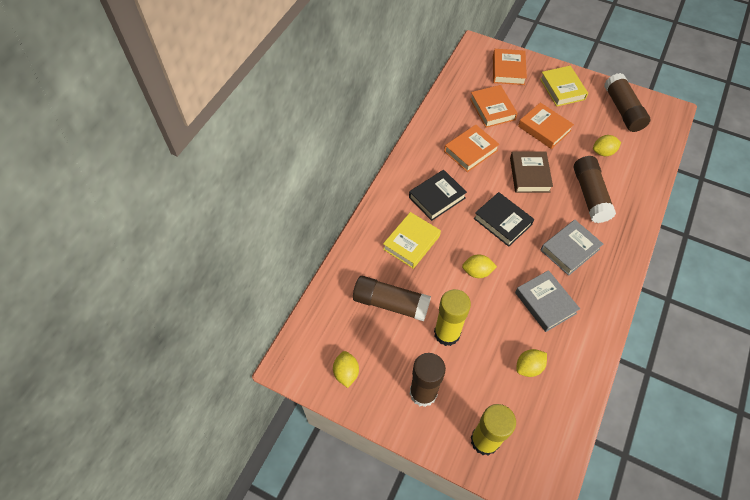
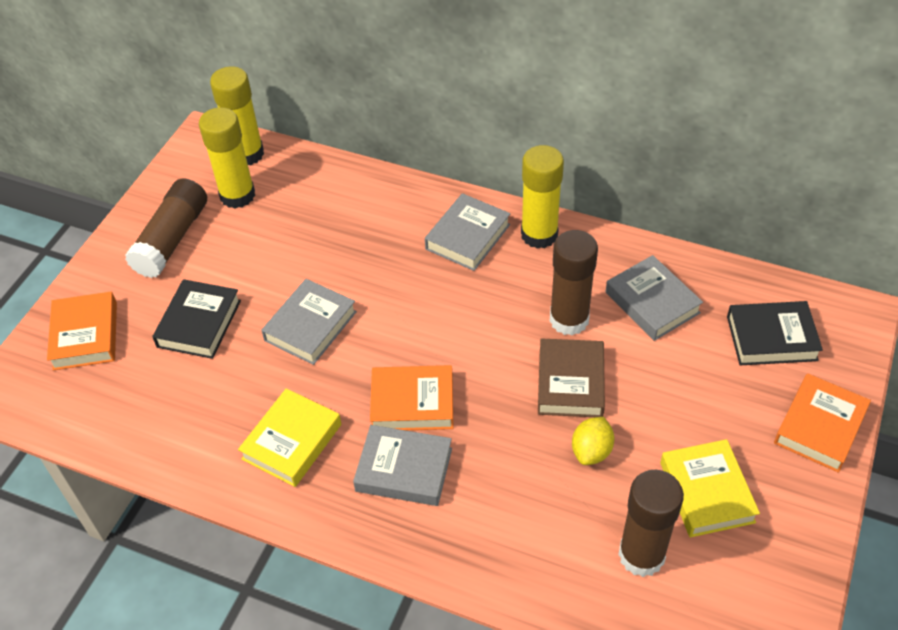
brown glue stick: 4 -> 3
grey book: 2 -> 4
orange book: 4 -> 3
yellow glue stick: 2 -> 3
yellow lemon: 4 -> 1

